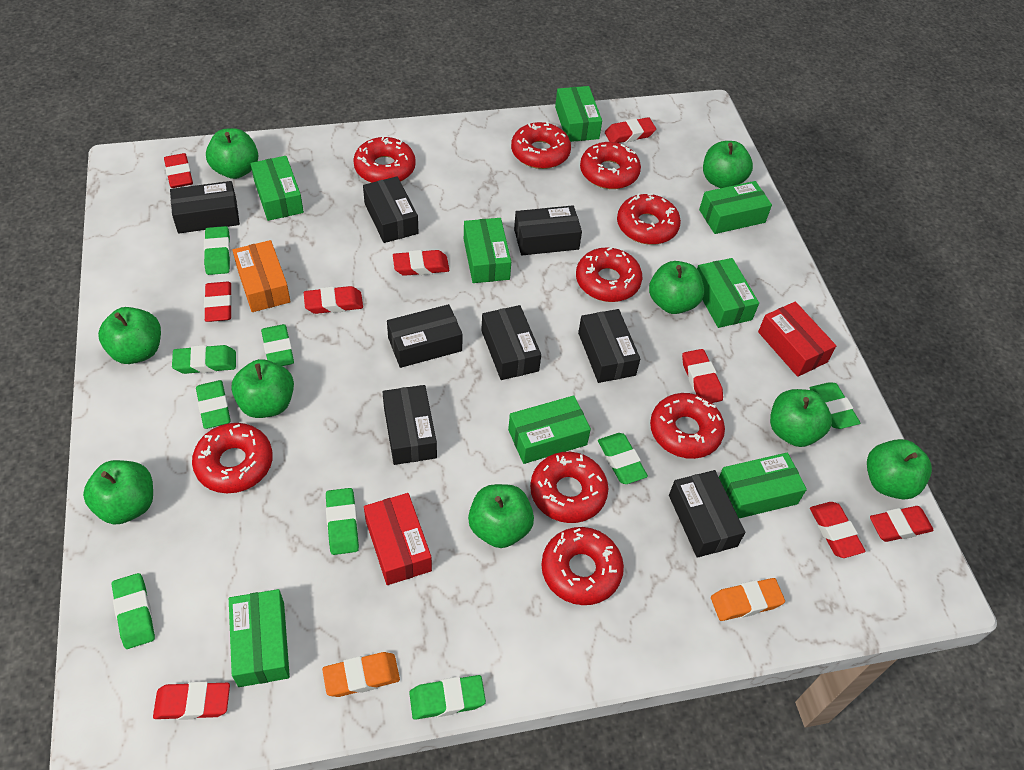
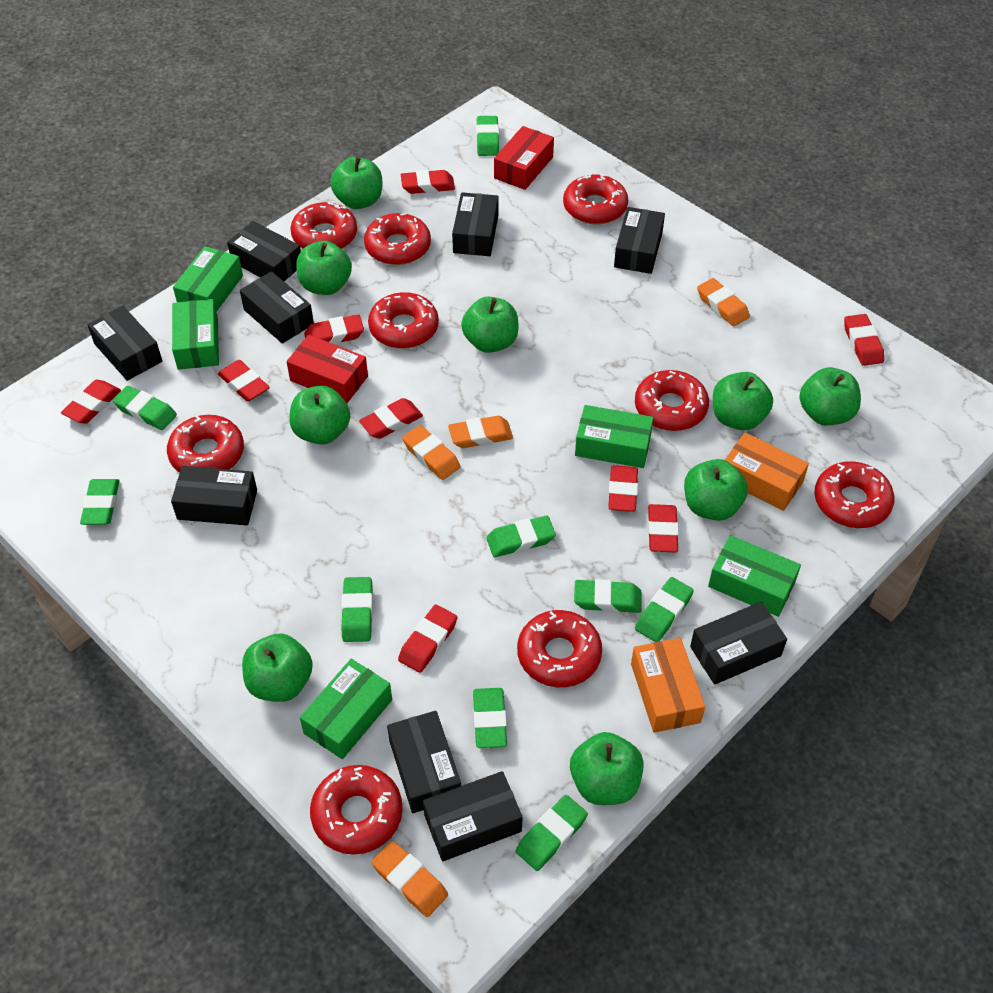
black box: 8 -> 9
green box: 8 -> 5
orange box: 1 -> 2
orange eraser: 2 -> 4

